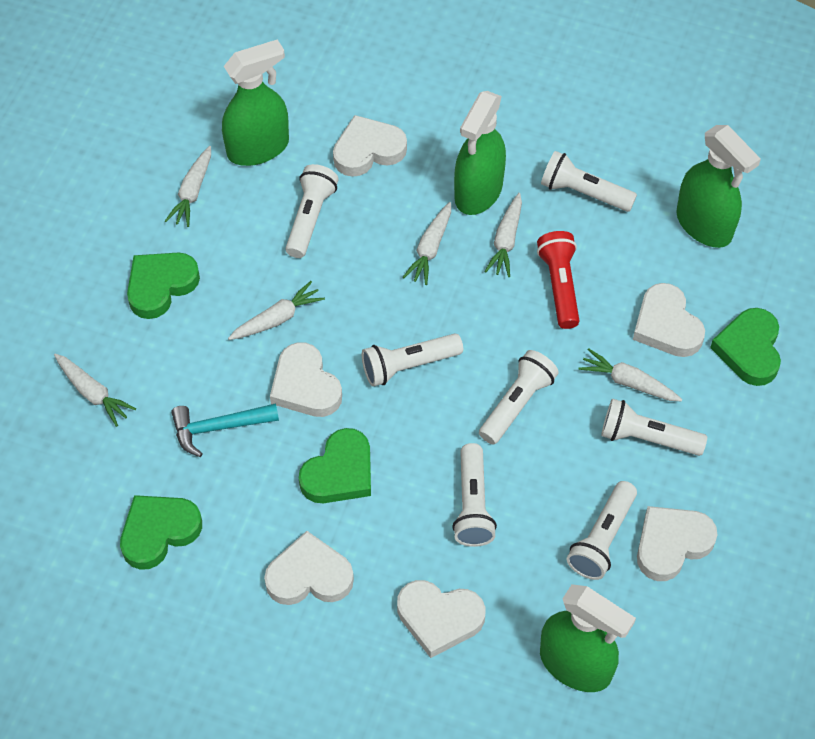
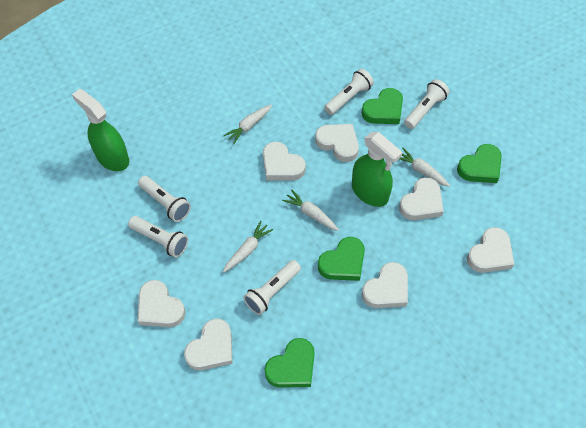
green spray bottle: 4 -> 2
red flashlight: 1 -> 0
turquoise hammer: 1 -> 0
white carrot: 6 -> 4
white flashlight: 7 -> 5
white heart: 6 -> 7

